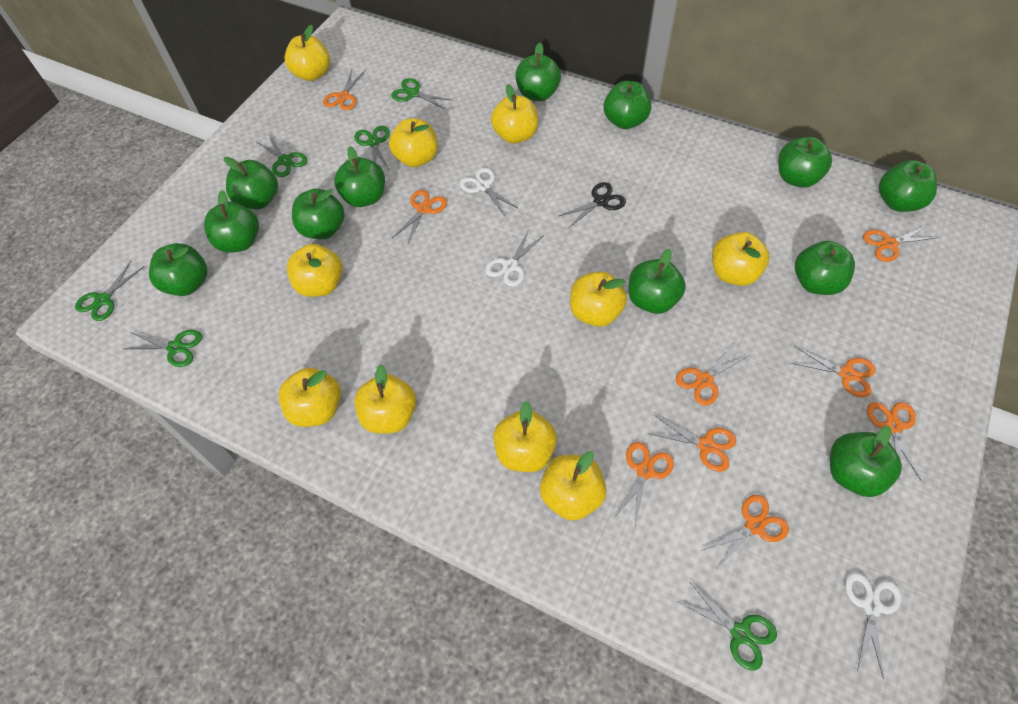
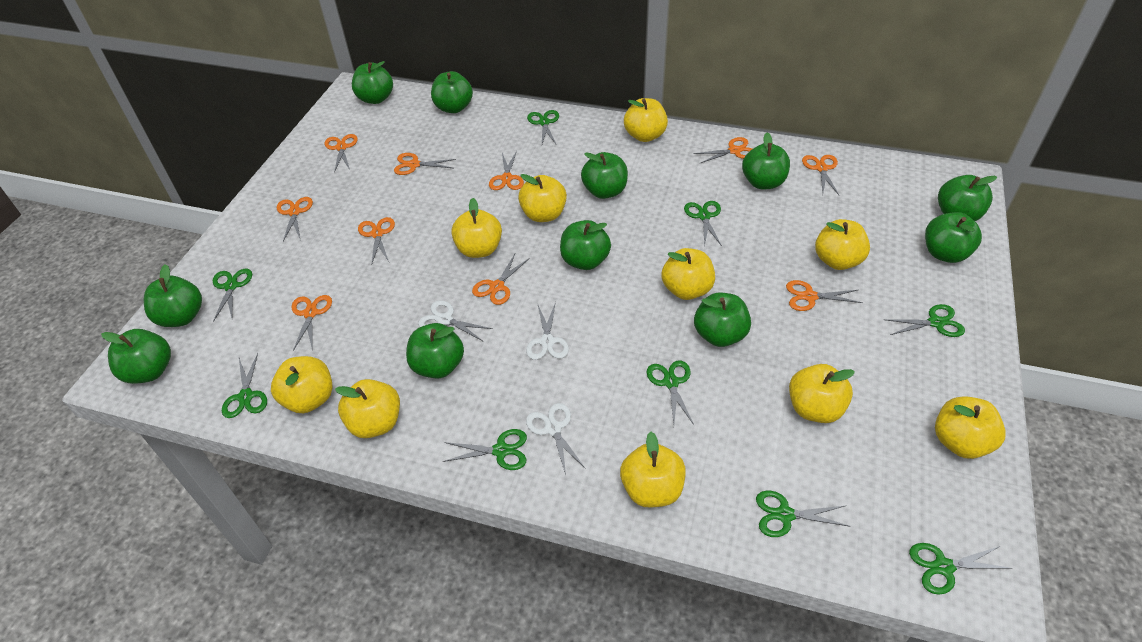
black scissors: 1 -> 0
green apple: 12 -> 11
green scissors: 6 -> 9
orange scissors: 9 -> 10

